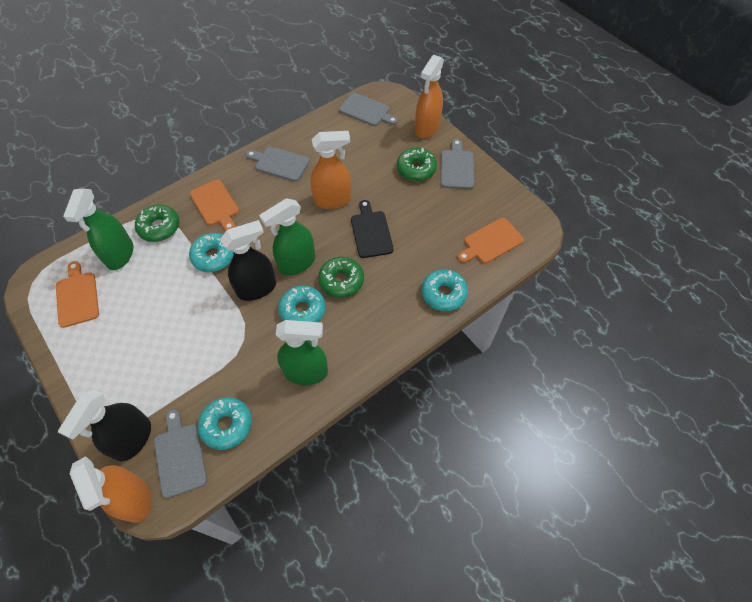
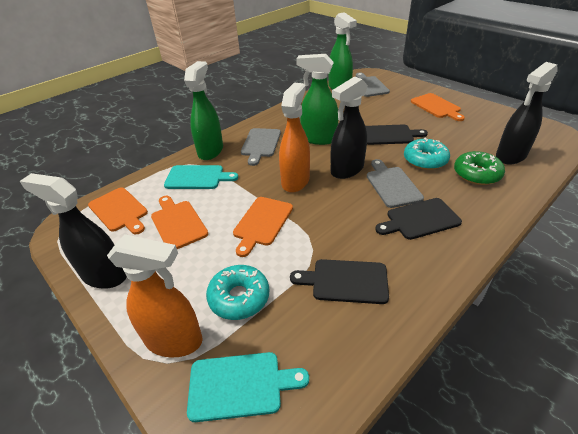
black cutting board: 1 -> 3
black spray bottle: 2 -> 3
green donut: 3 -> 1
grey cutting board: 4 -> 3
orange cutting board: 3 -> 4
orange spray bottle: 3 -> 2
turquoise cutting board: 0 -> 2
turquoise donut: 4 -> 2

